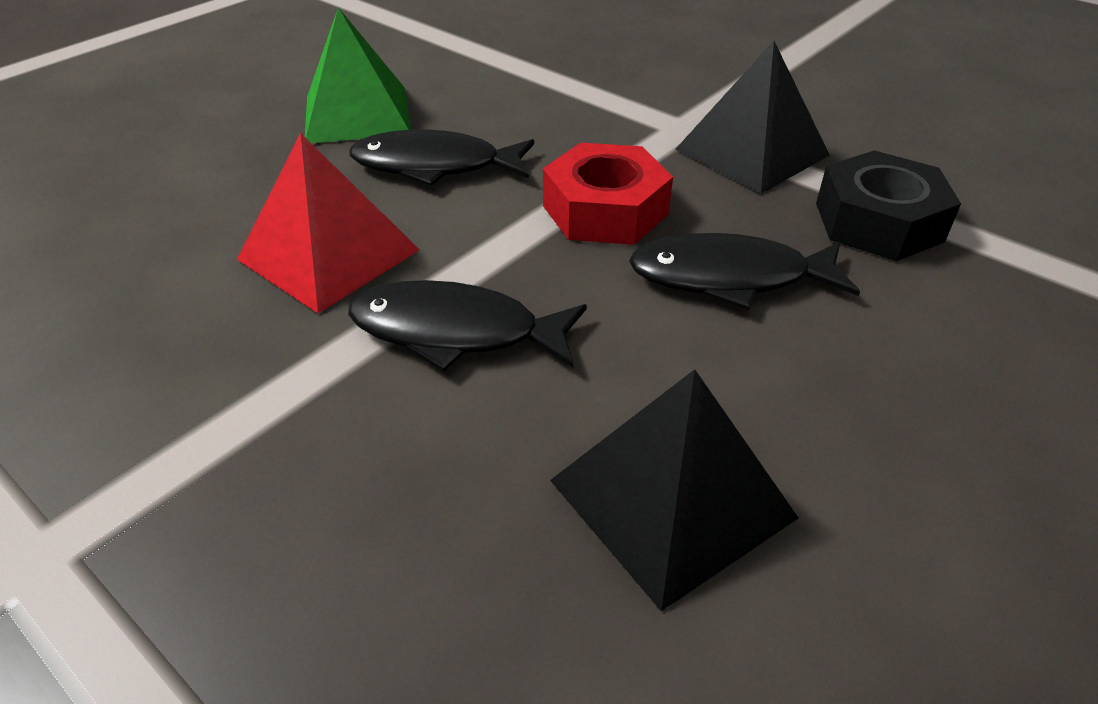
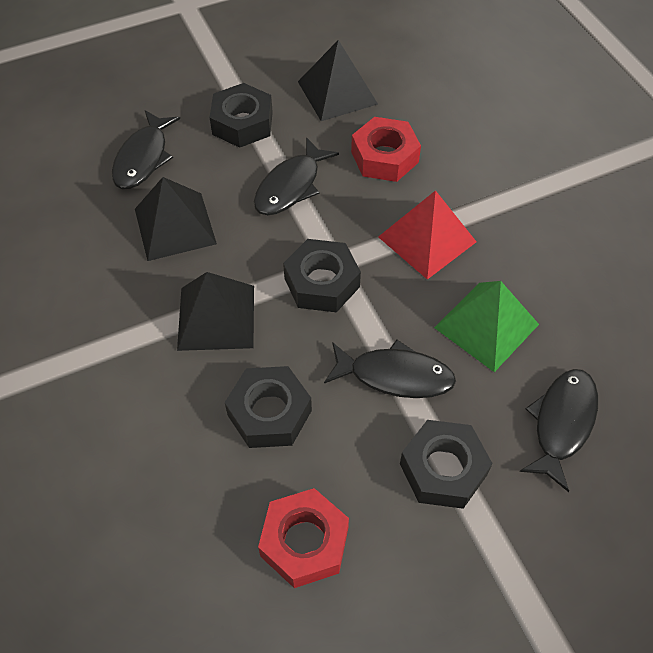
black fish: 3 -> 4
black nut: 1 -> 4
black pyramid: 2 -> 3
red nut: 1 -> 2

